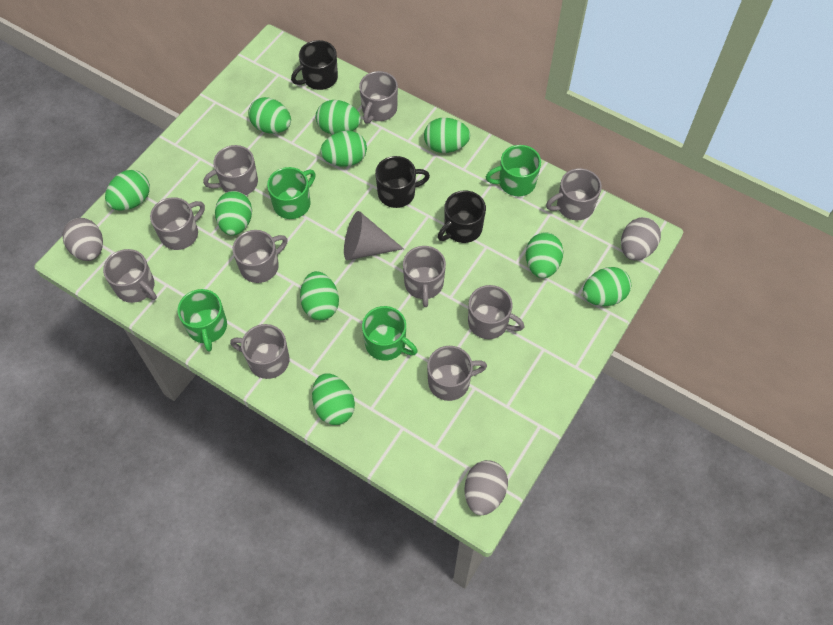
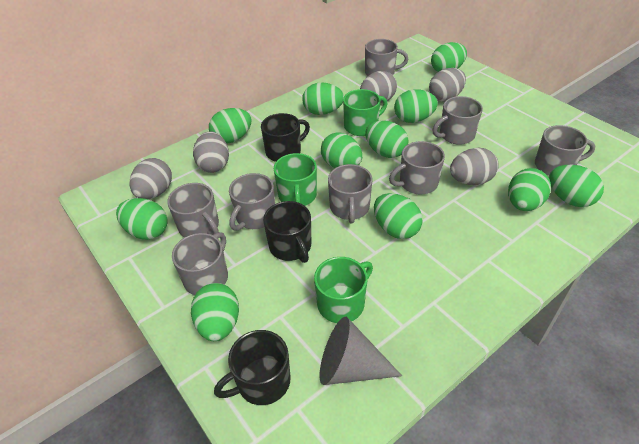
green egg: 10 -> 11
green mug: 4 -> 3
grey egg: 3 -> 5
grey mug: 10 -> 8

